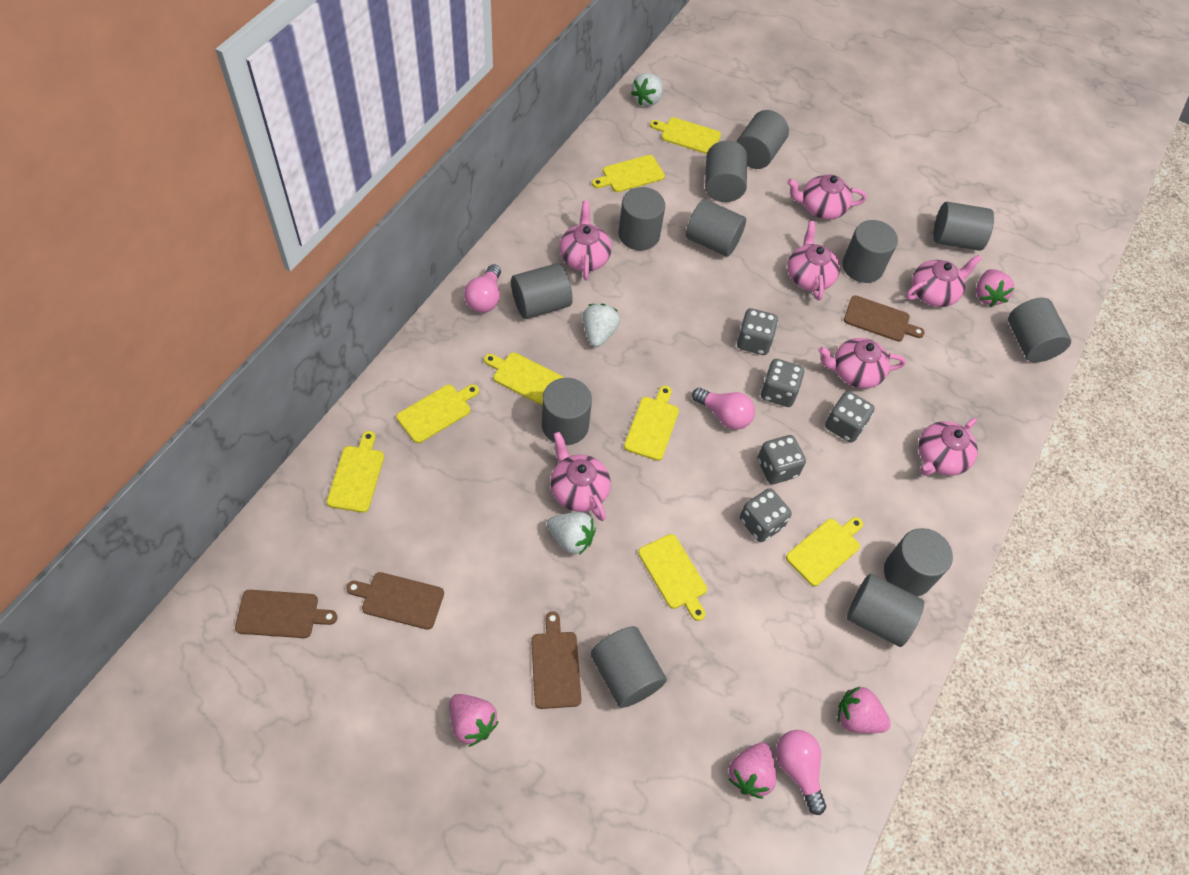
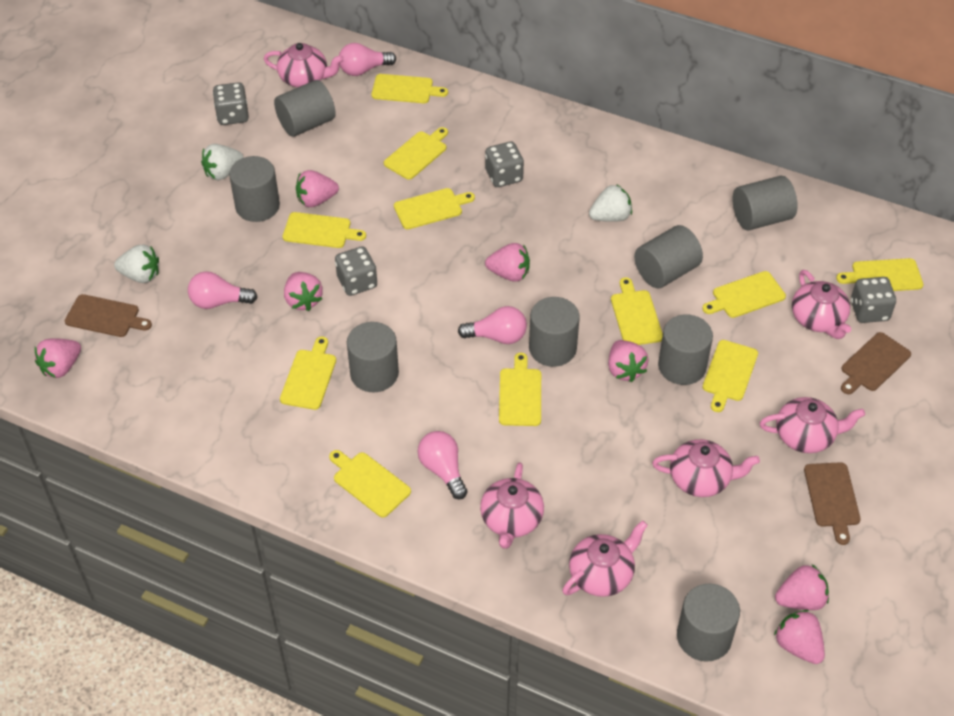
brown cutting board: 4 -> 3
grey cylinder: 12 -> 8
grey dice: 5 -> 4
pink light bulb: 3 -> 4
pink strawberry: 4 -> 7
pink teapot: 7 -> 6
yellow cutting board: 8 -> 11

